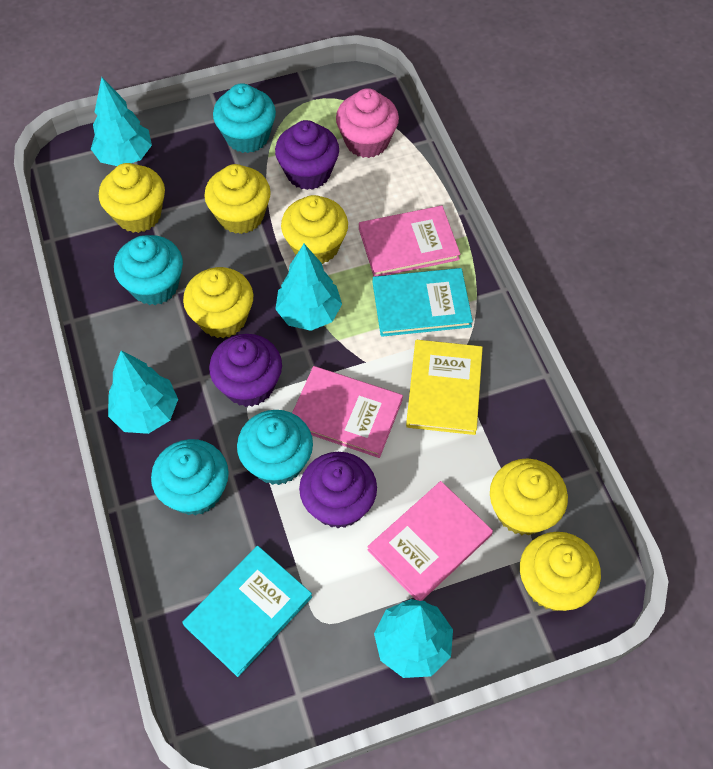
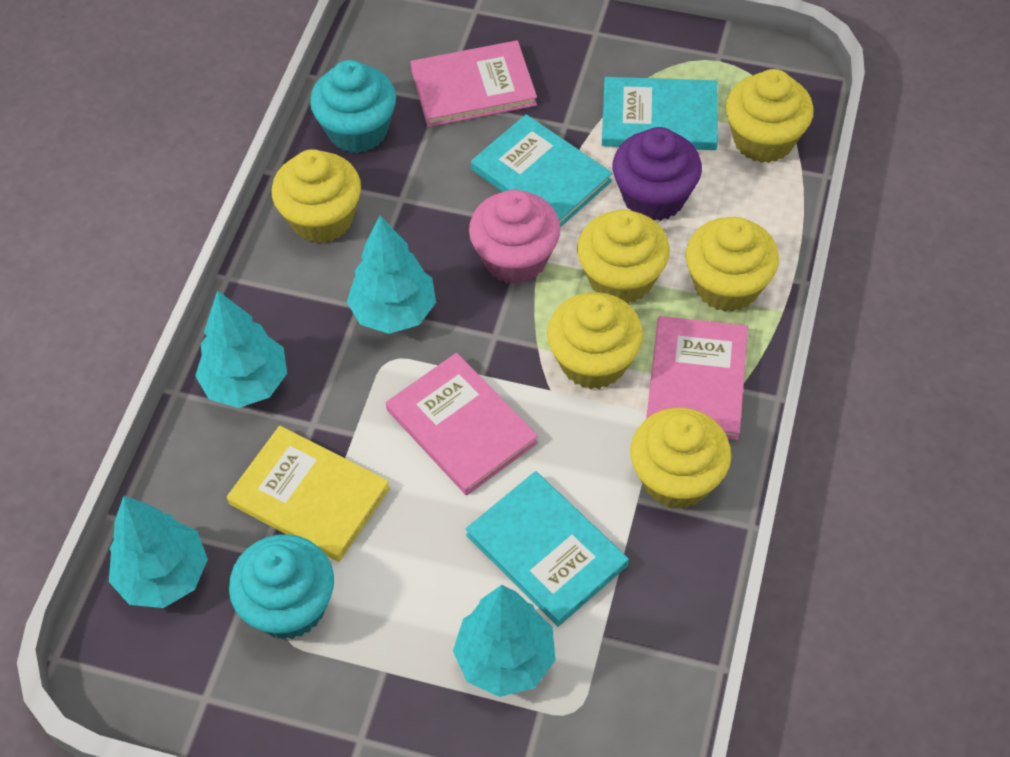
purple cupcake: 3 -> 1
turquoise book: 2 -> 3
turquoise cupcake: 4 -> 2

